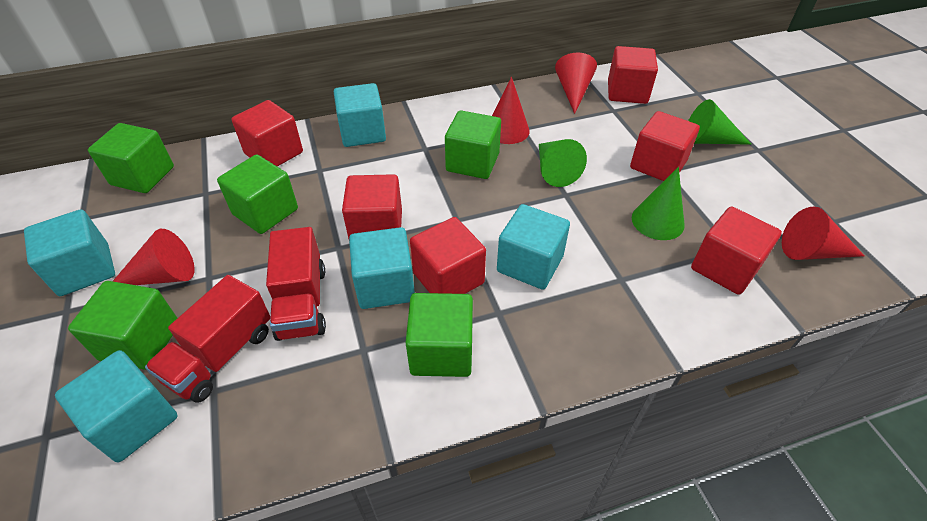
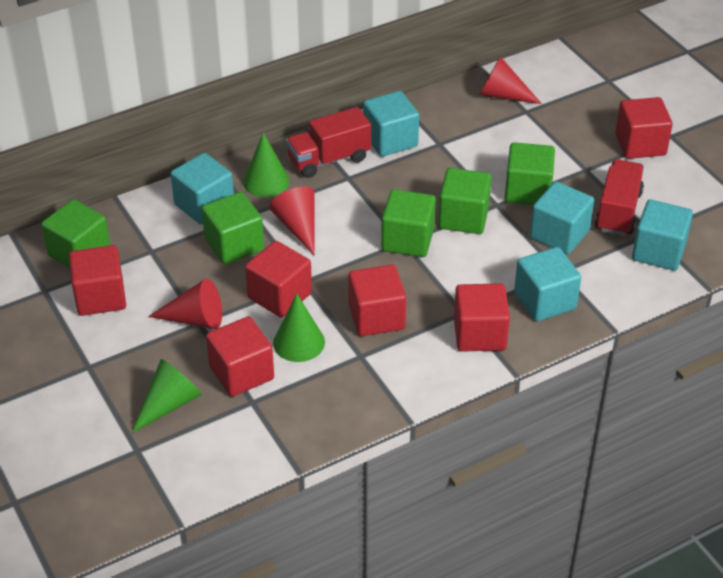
red cone: 4 -> 3

